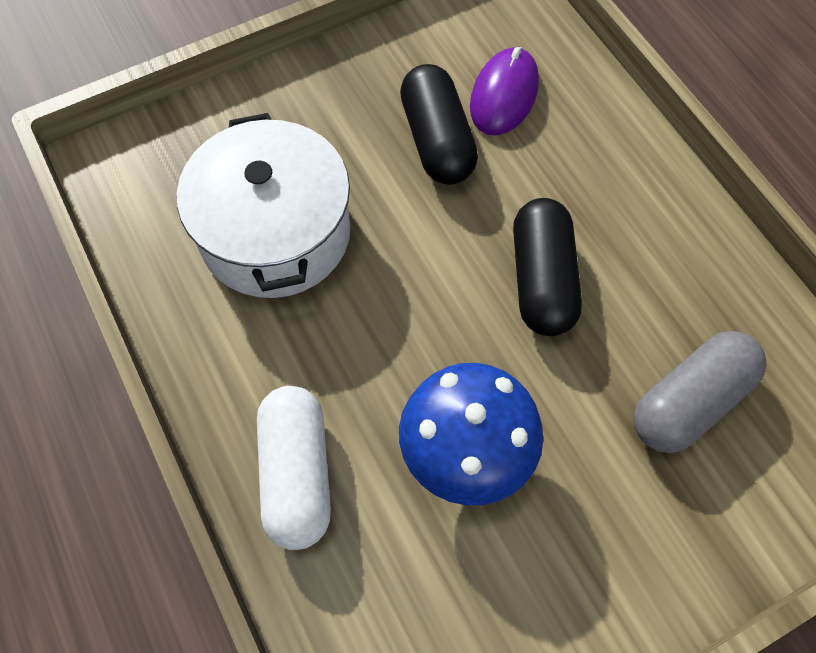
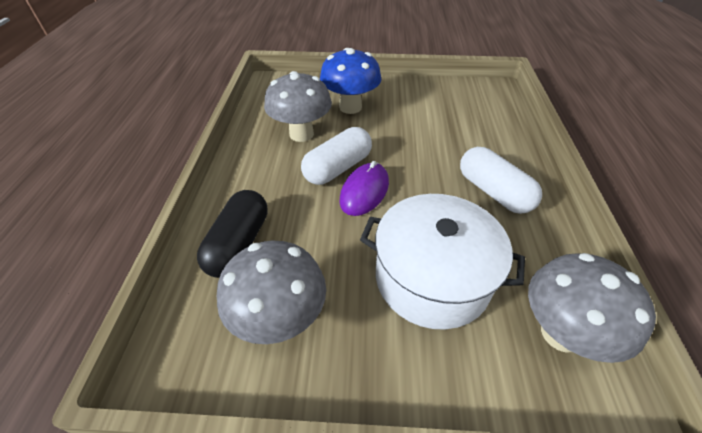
black capsule: 2 -> 1
grey capsule: 1 -> 0
grey mushroom: 0 -> 3
white capsule: 1 -> 2

